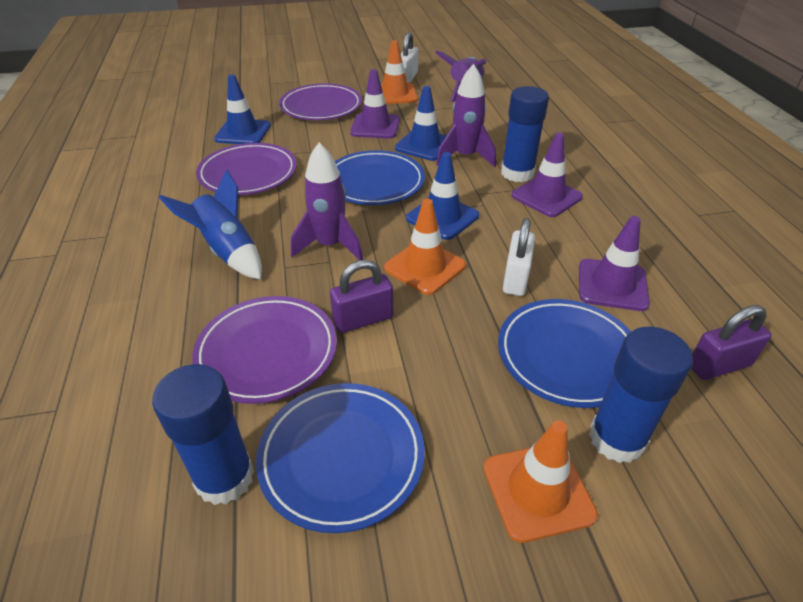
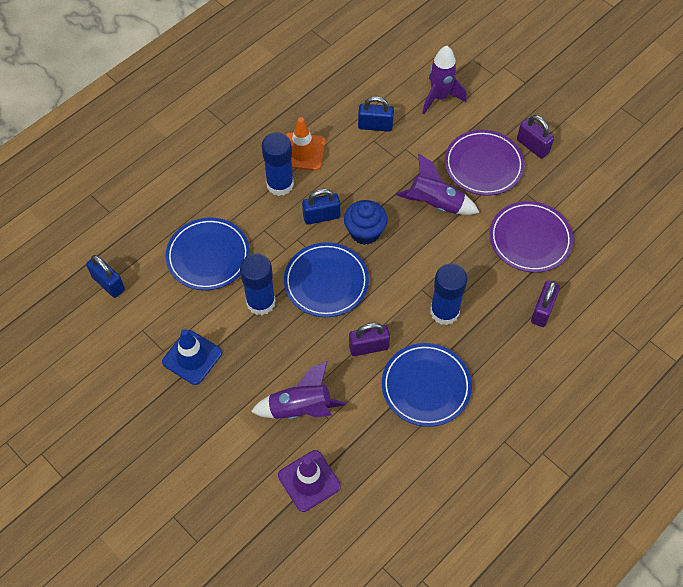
blue cupcake: 0 -> 1
blue padlock: 0 -> 3
blue rocket: 1 -> 0
blue traffic cone: 3 -> 1
orange traffic cone: 3 -> 1
purple padlock: 2 -> 3
purple plate: 3 -> 2
purple traffic cone: 3 -> 1
white padlock: 2 -> 0

